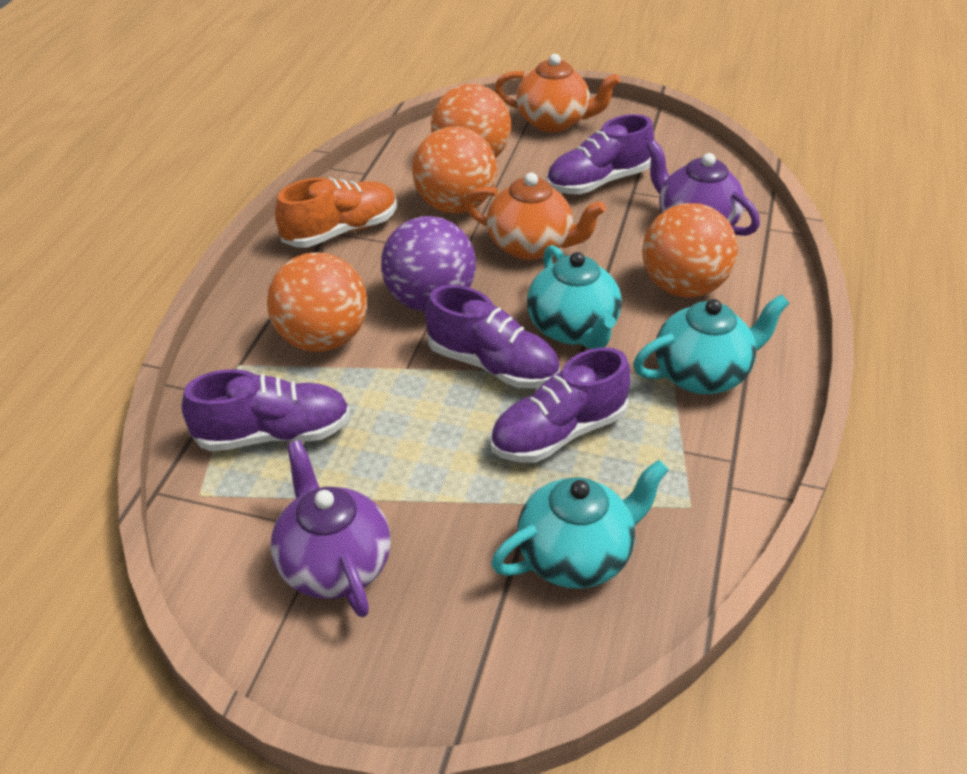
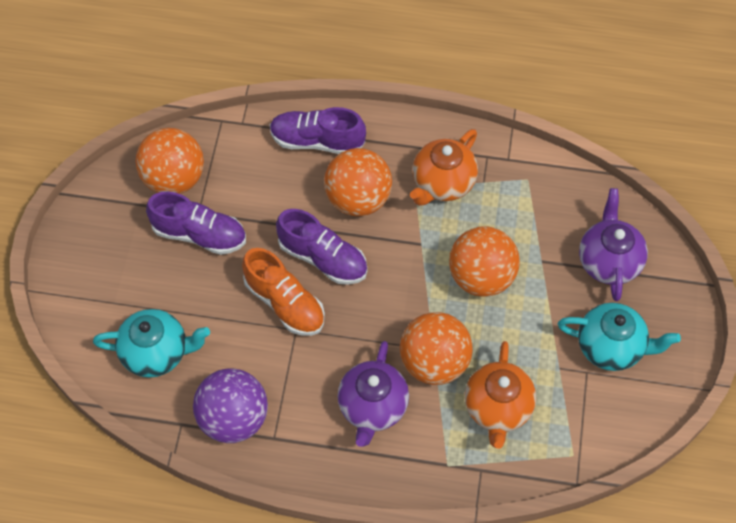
purple shoe: 4 -> 3
turquoise teapot: 3 -> 2

